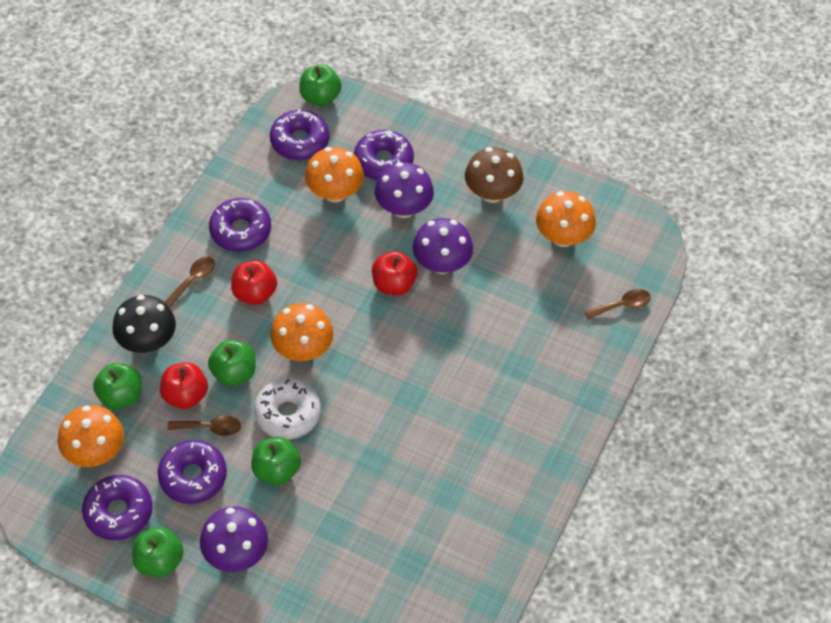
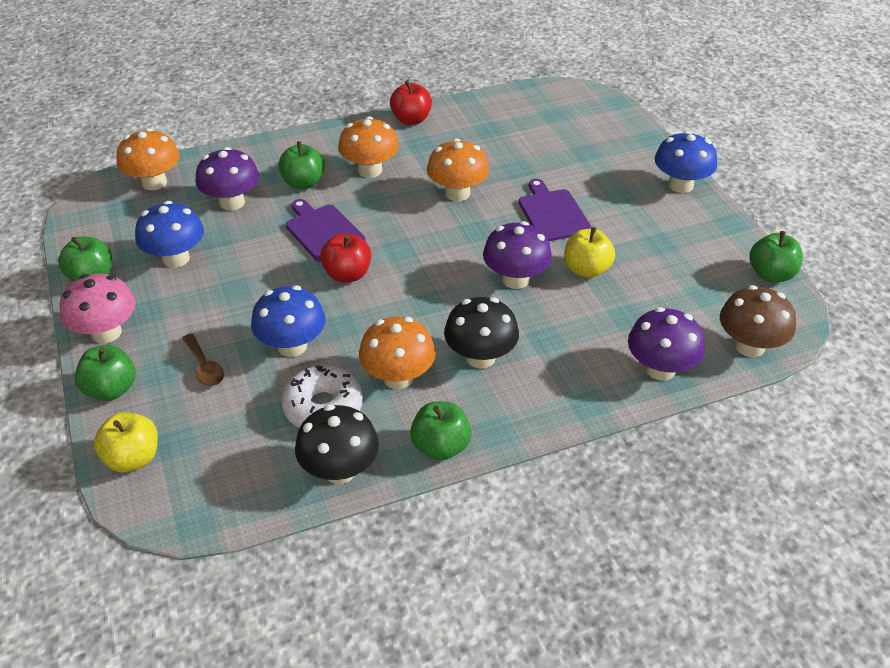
black mushroom: 1 -> 2
blue mushroom: 0 -> 3
brown spoon: 3 -> 1
pink mushroom: 0 -> 1
purple cutting board: 0 -> 2
purple donut: 5 -> 0
red apple: 3 -> 2
yellow apple: 0 -> 2

